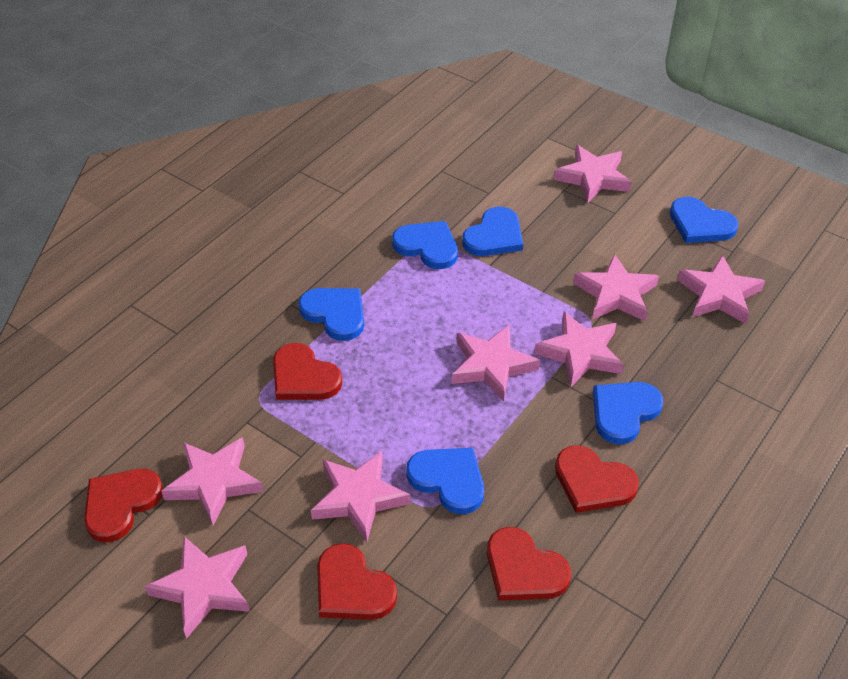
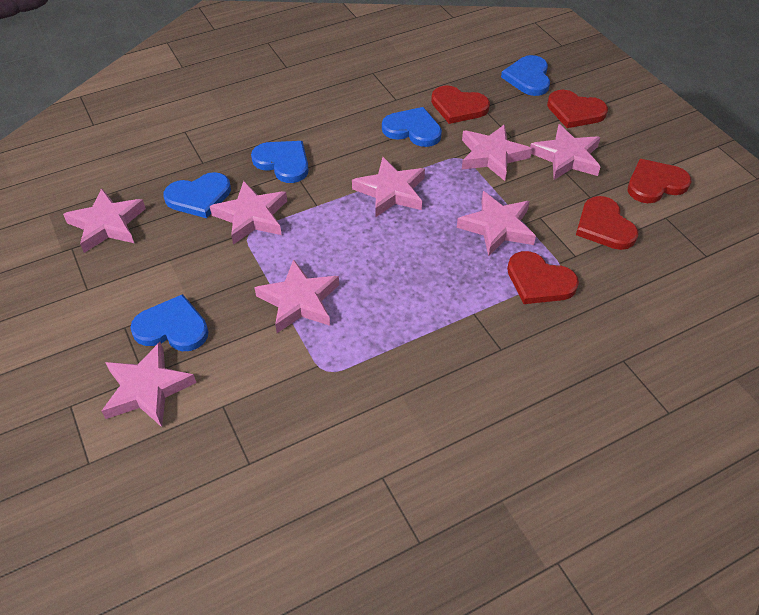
blue heart: 6 -> 5

